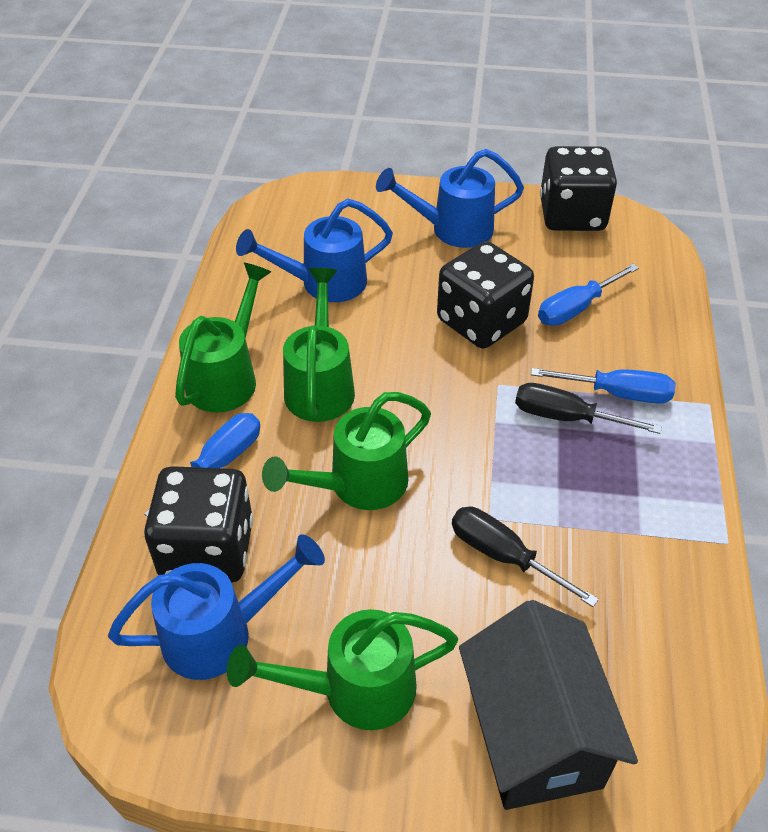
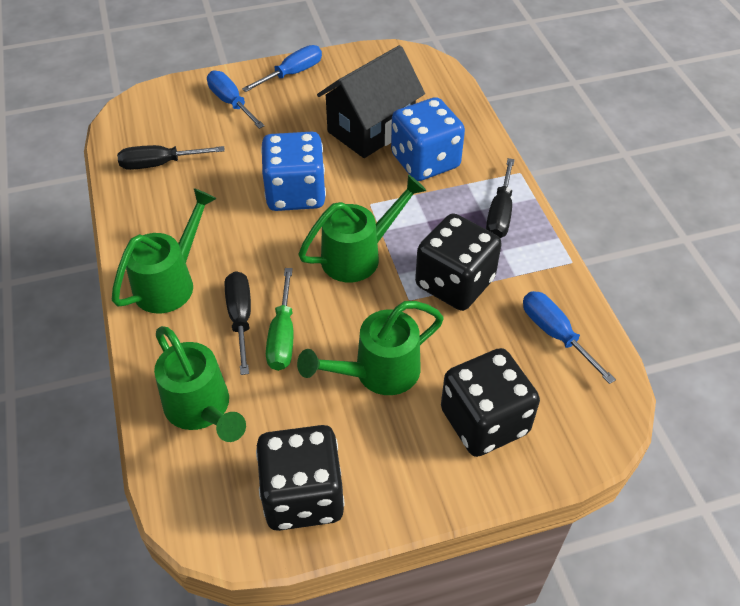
black screwdriver: 2 -> 3
blue dice: 0 -> 2
blue watering can: 3 -> 0
green screwdriver: 0 -> 1

